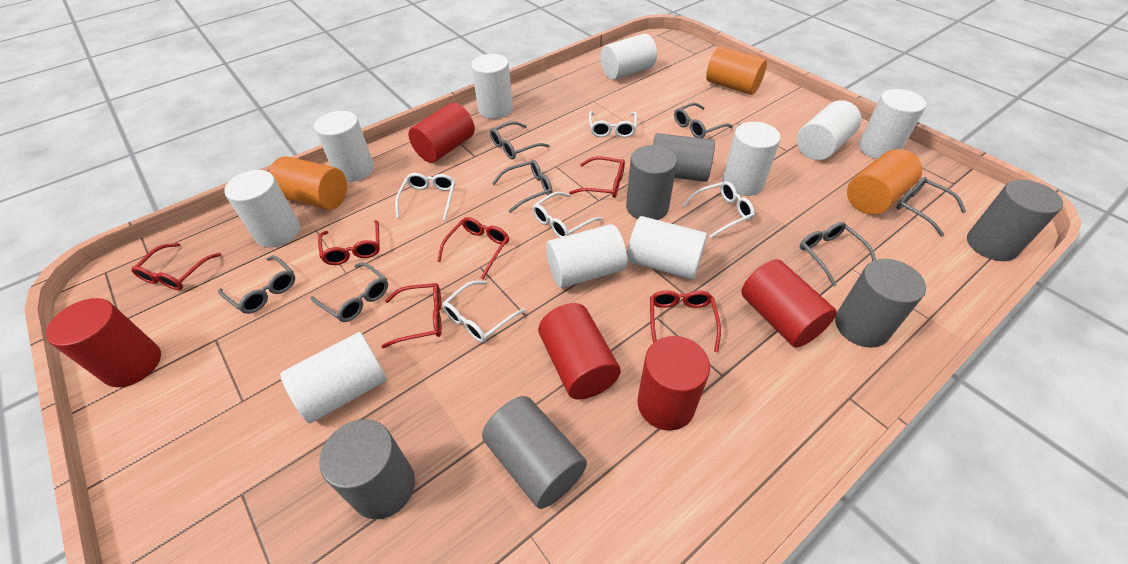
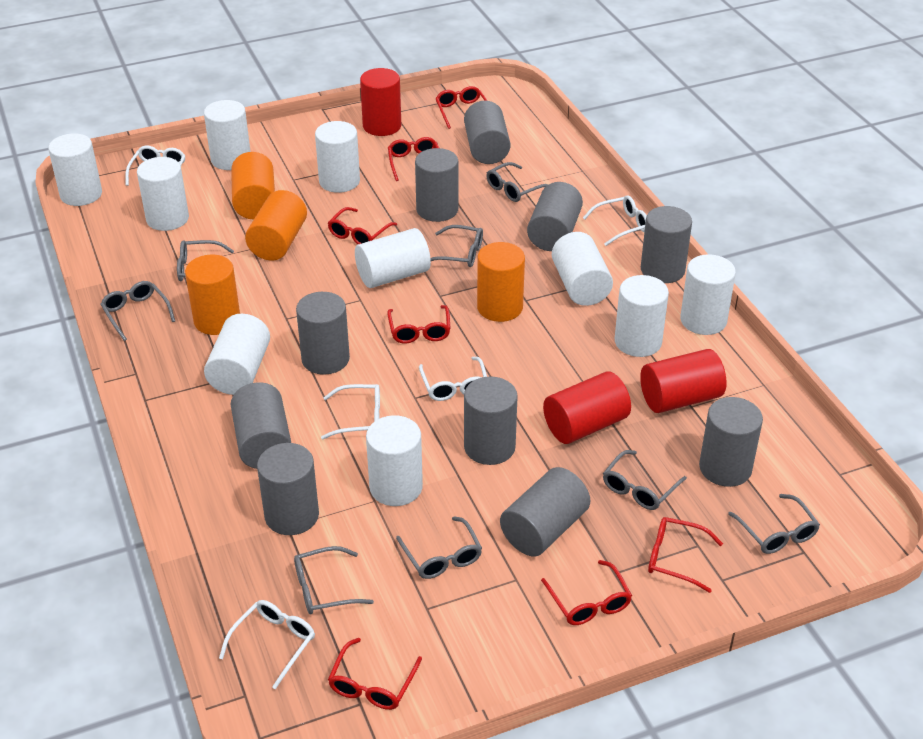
grey cylinder: 6 -> 10
grey glasses: 7 -> 8
orange cylinder: 3 -> 4
red cylinder: 5 -> 3
red glasses: 6 -> 7

